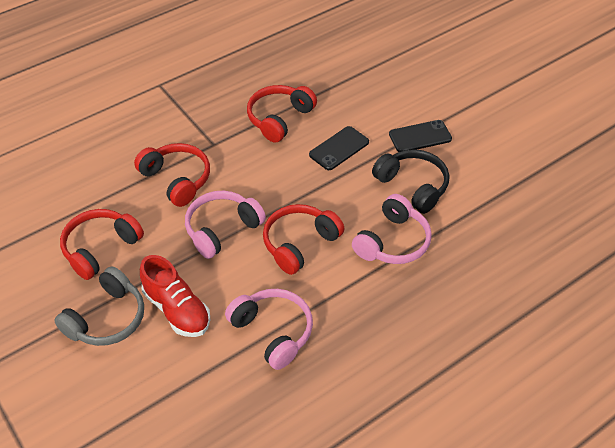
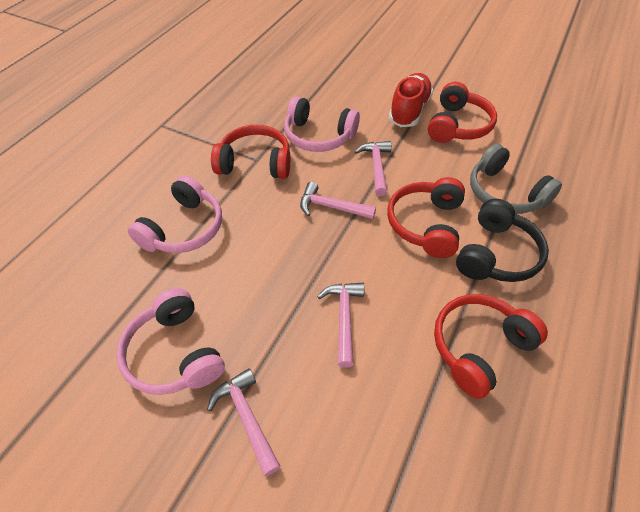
black phone: 2 -> 0
pink hammer: 0 -> 4

